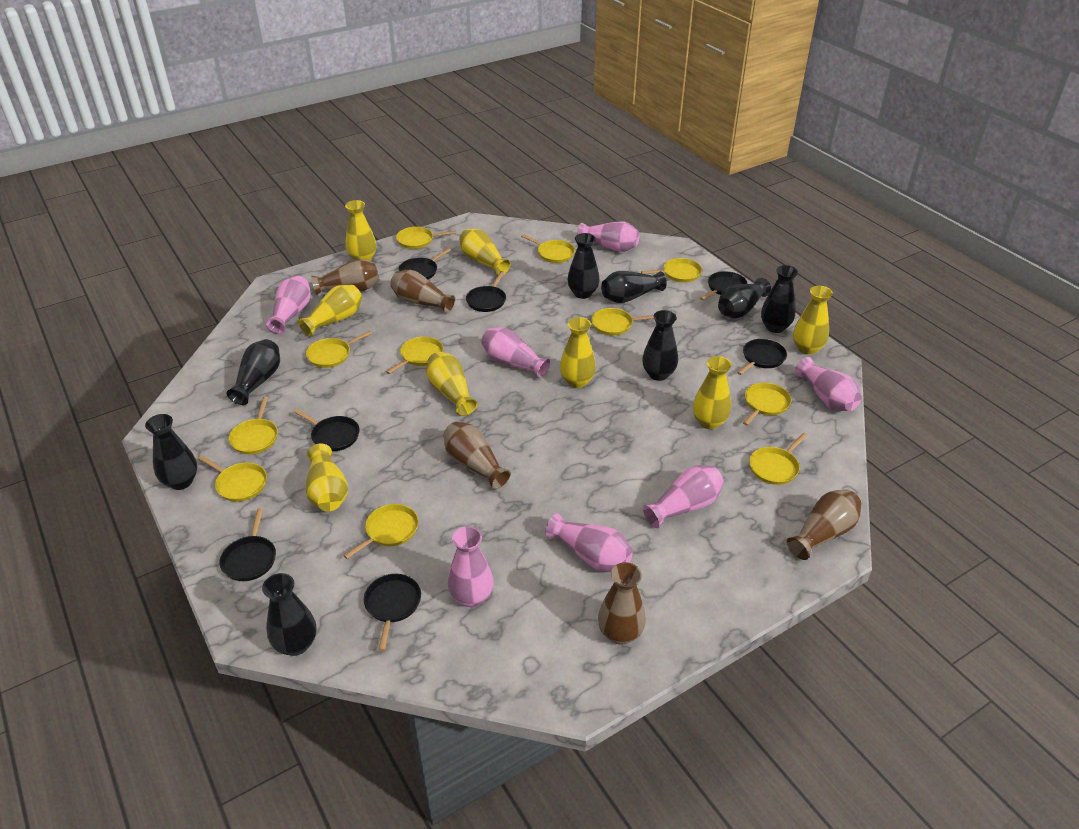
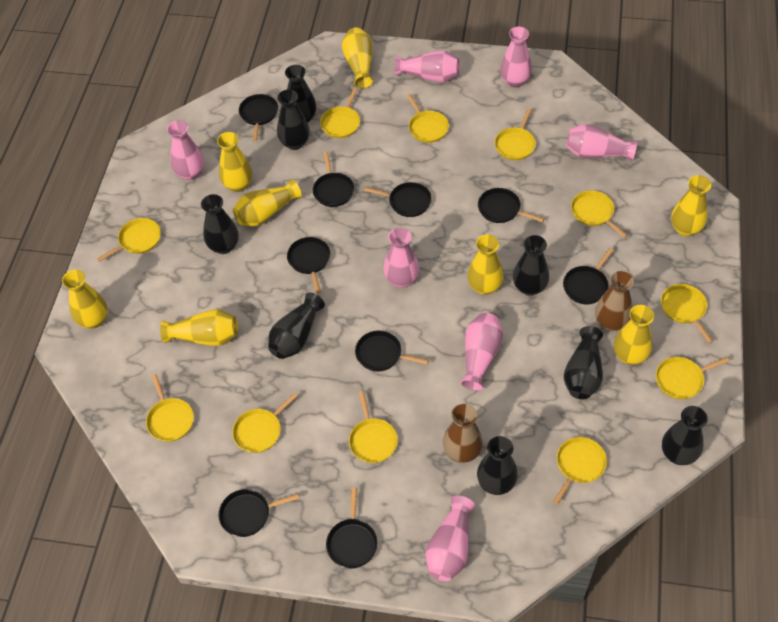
black pan: 7 -> 9
brown vase: 5 -> 2

